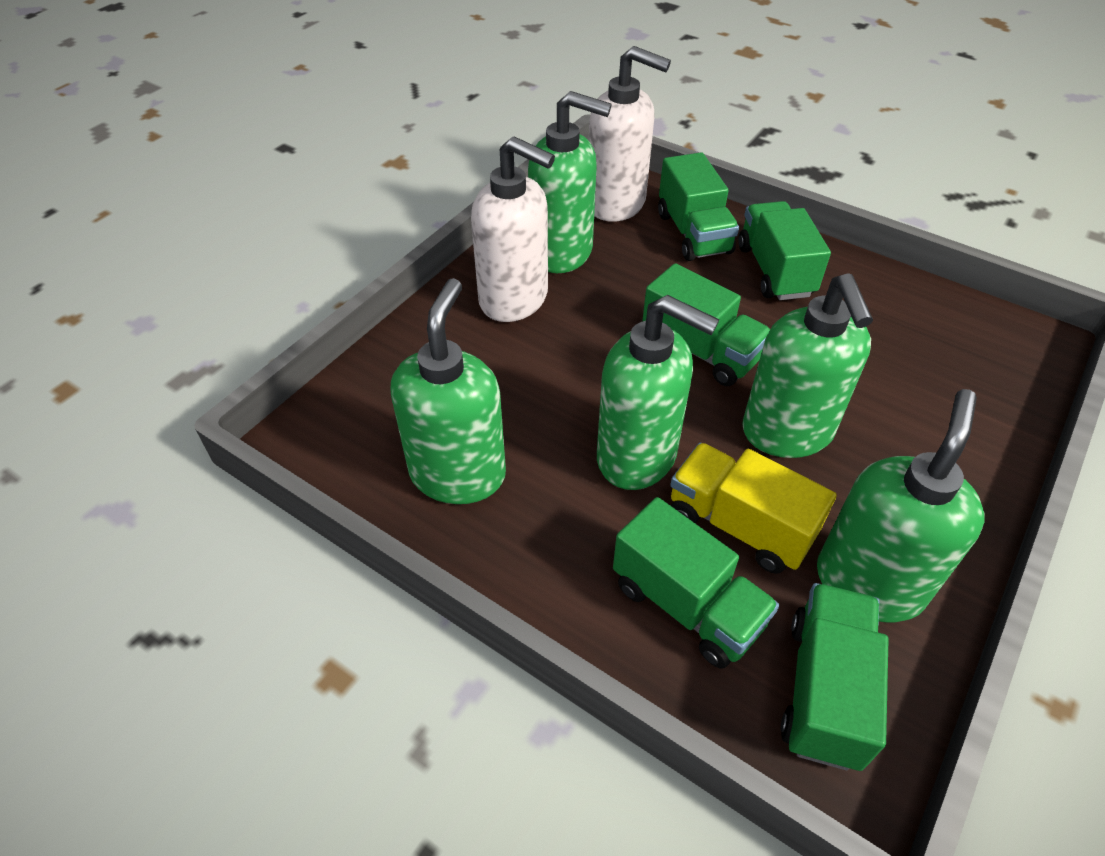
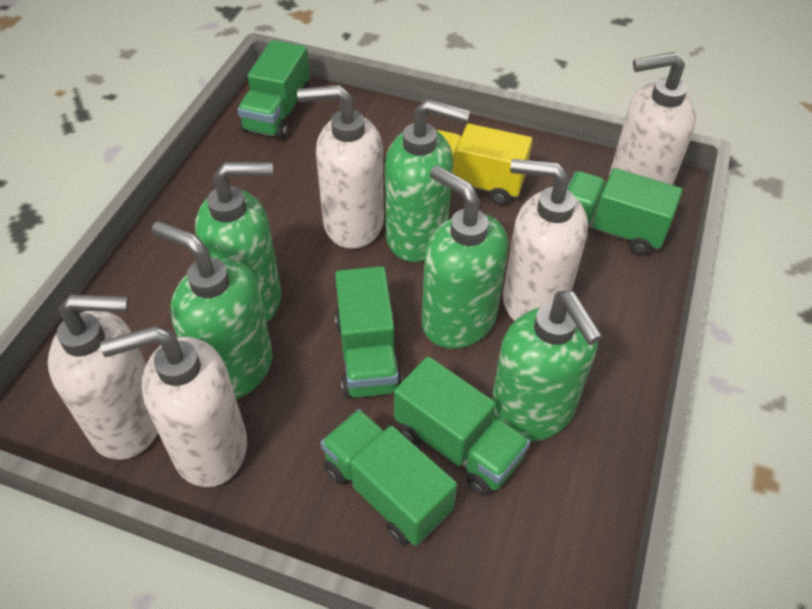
white soap dispenser: 2 -> 5

